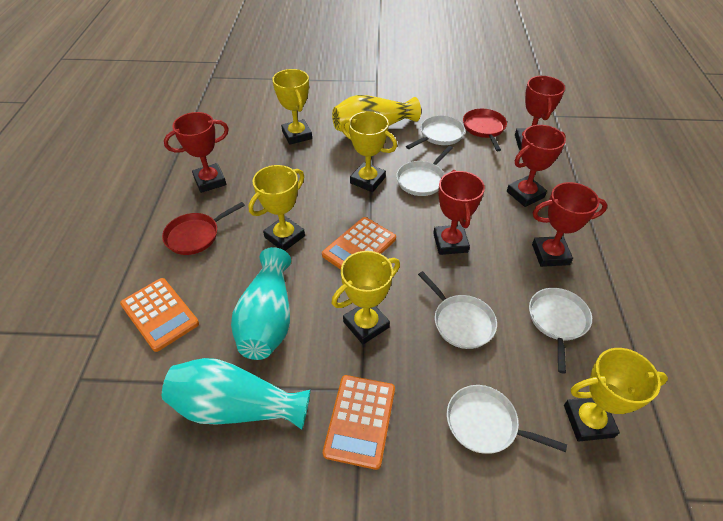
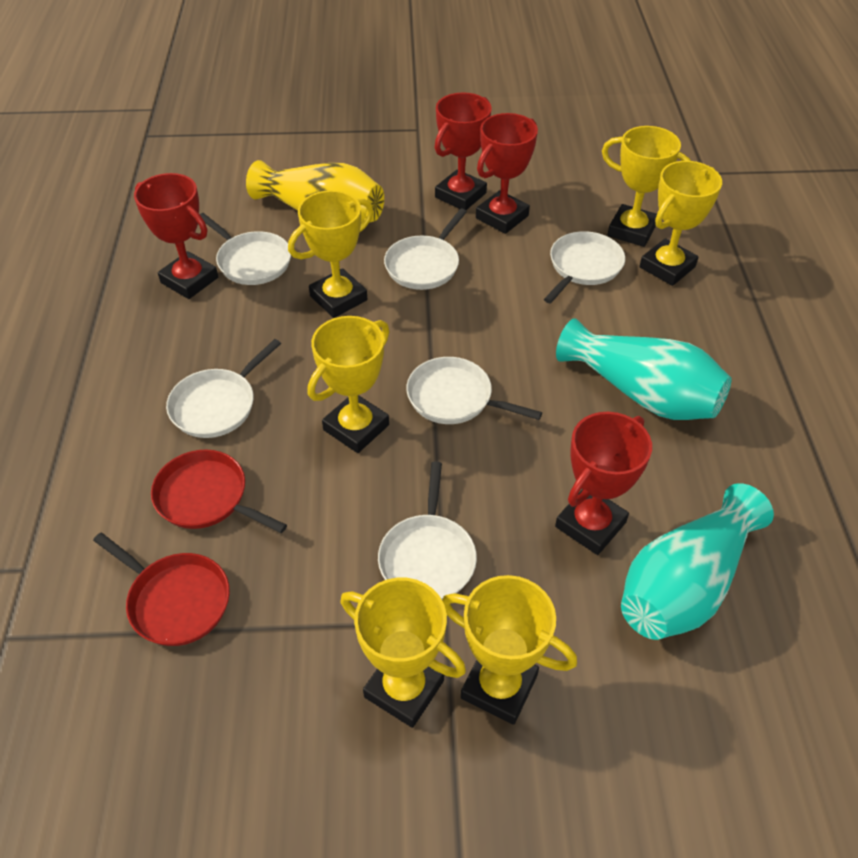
orange calculator: 3 -> 0
red trophy: 5 -> 4
white pan: 5 -> 6
yellow trophy: 5 -> 6

